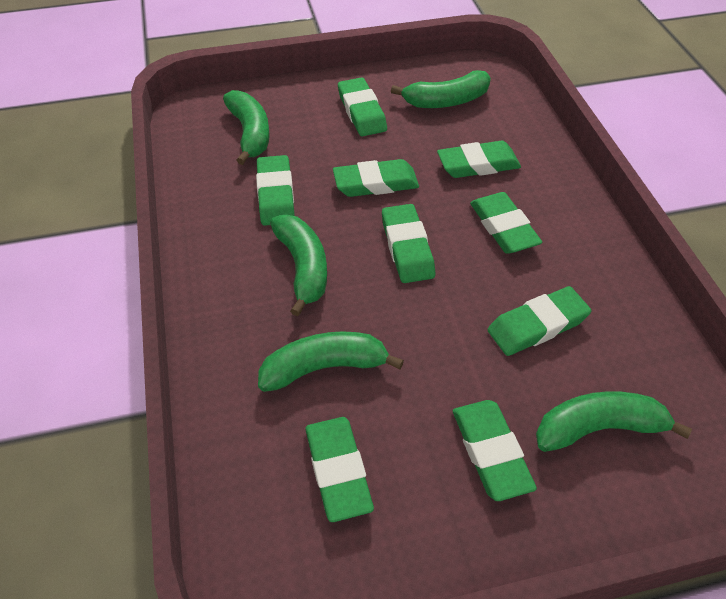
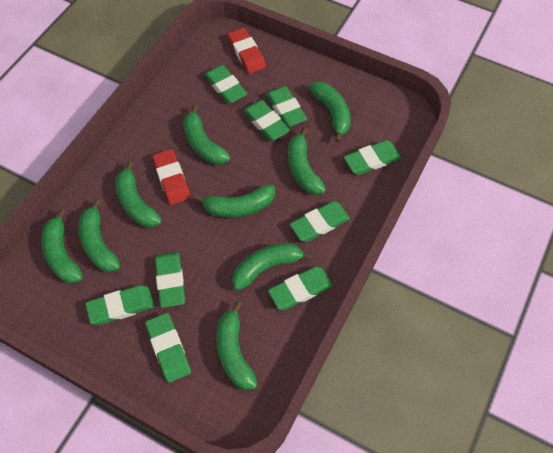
green banana: 5 -> 9
red eraser: 0 -> 2

